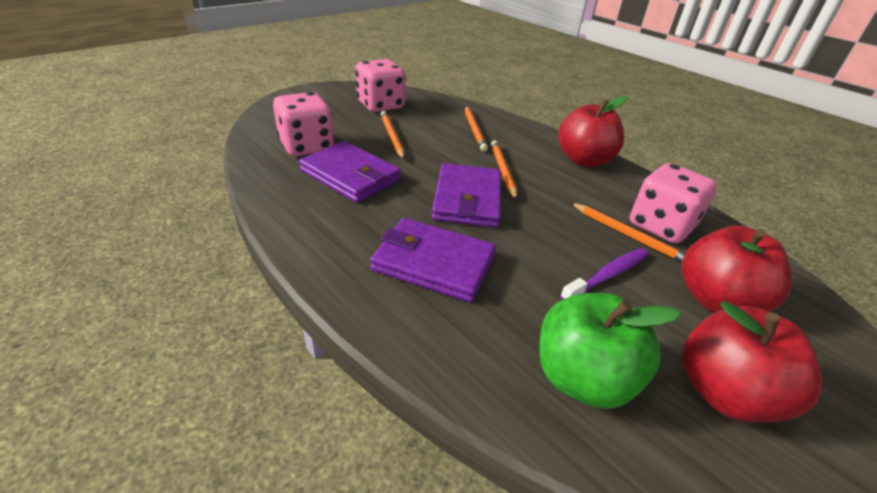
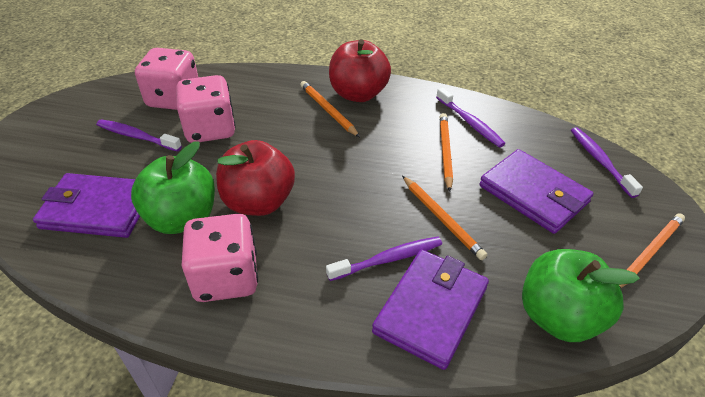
green apple: 1 -> 2
purple toothbrush: 1 -> 4
red apple: 3 -> 2

